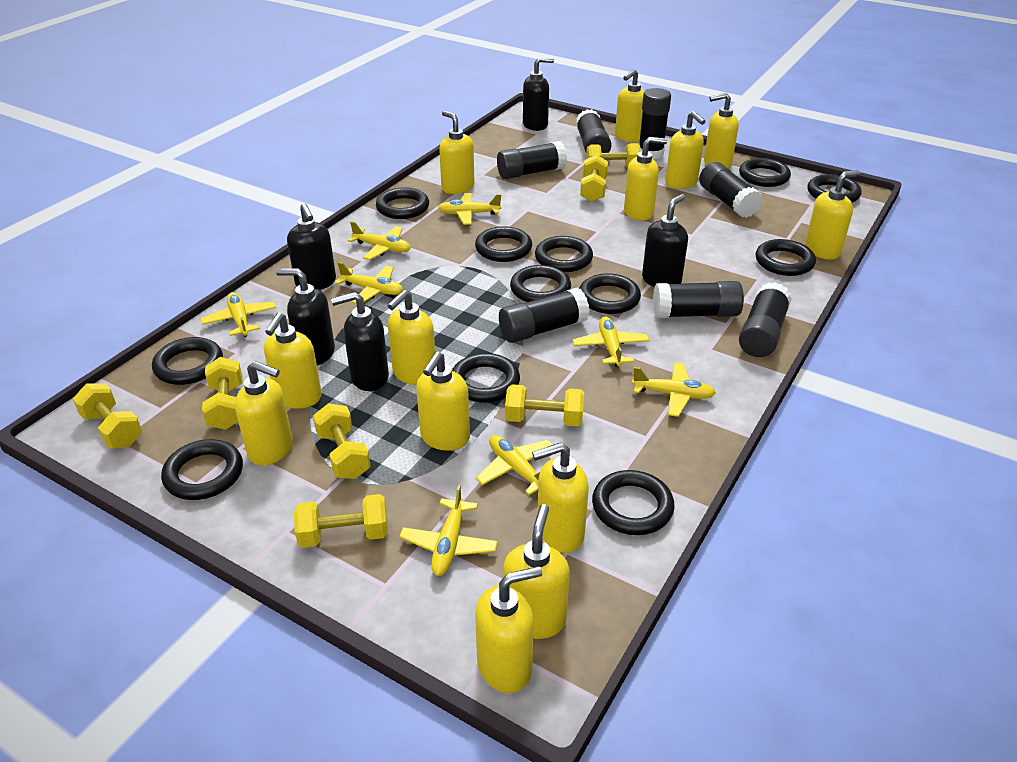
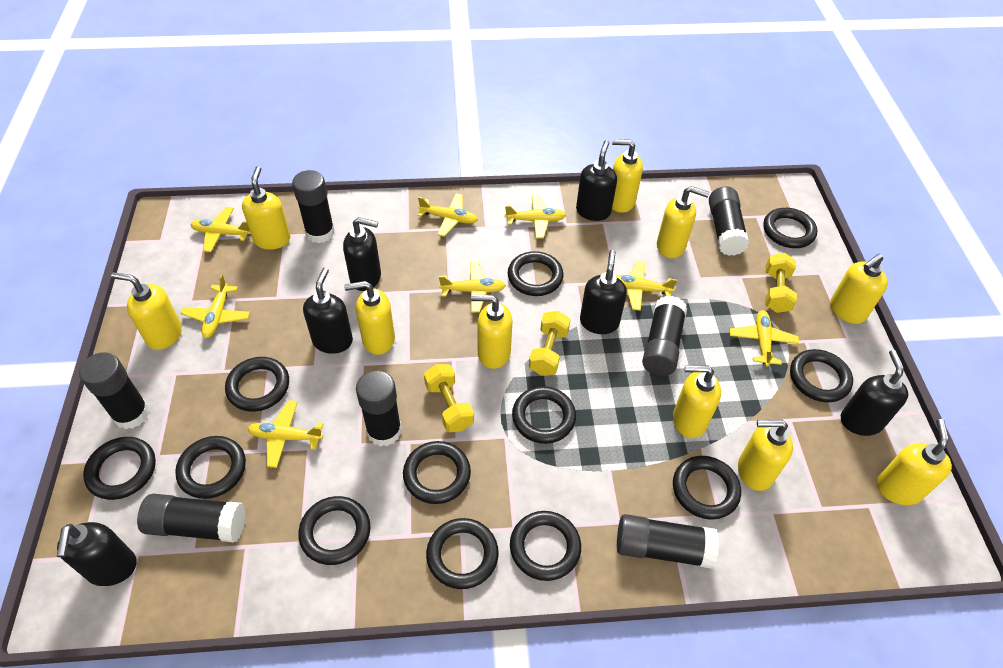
black soap dispenser: 5 -> 6
yellow dumbbell: 7 -> 3
yellow soap dispenser: 13 -> 10

